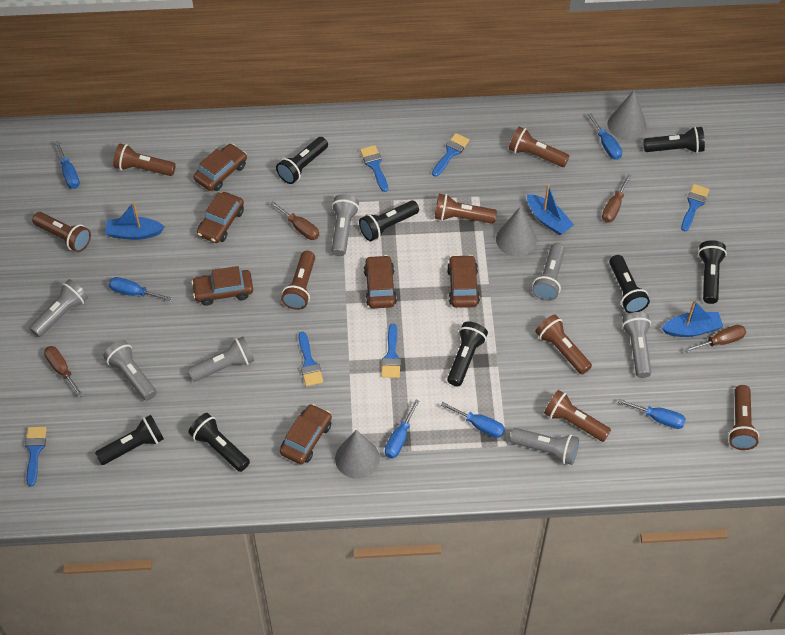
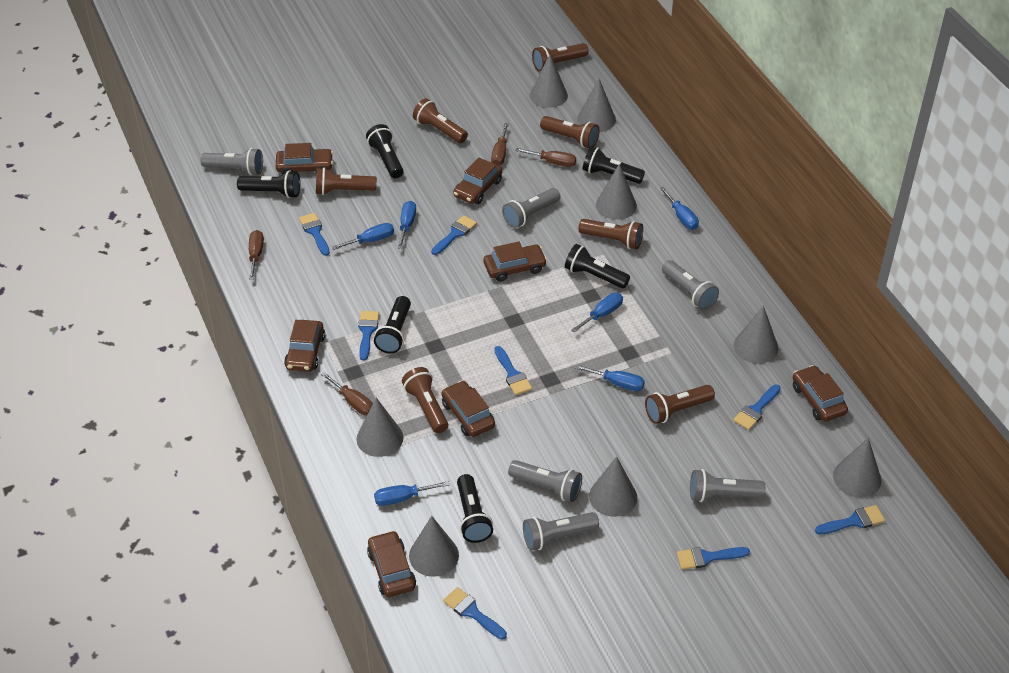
black flashlight: 8 -> 6
blue boat: 3 -> 0
blue brush: 6 -> 8
brown car: 6 -> 7
brown flashlight: 8 -> 7
grey cone: 3 -> 8
grey flashlight: 7 -> 6

